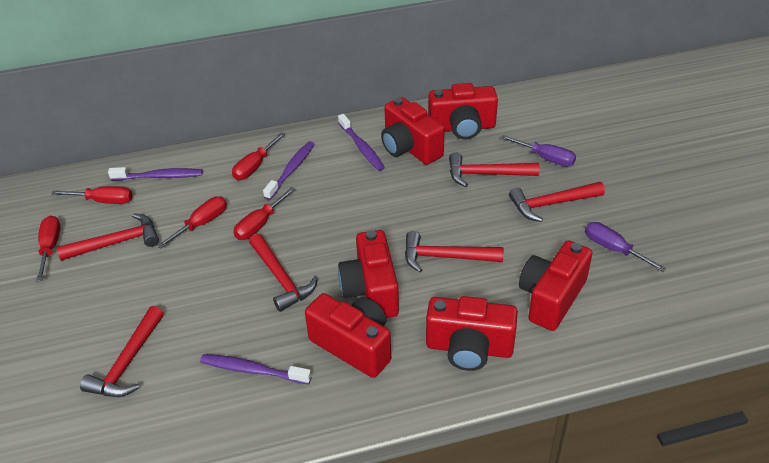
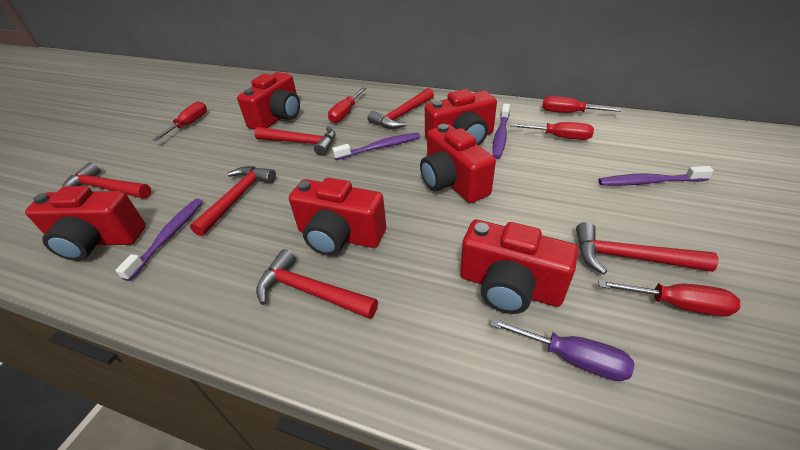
purple screwdriver: 2 -> 1

